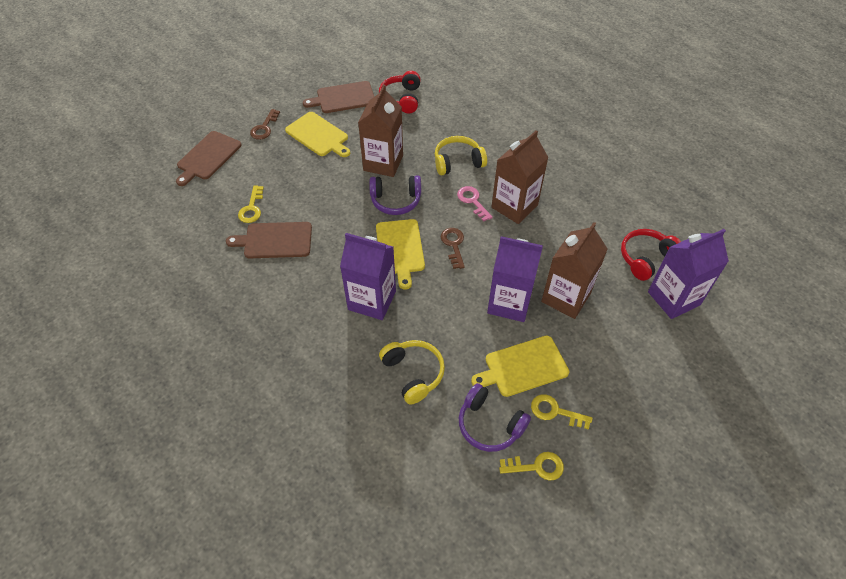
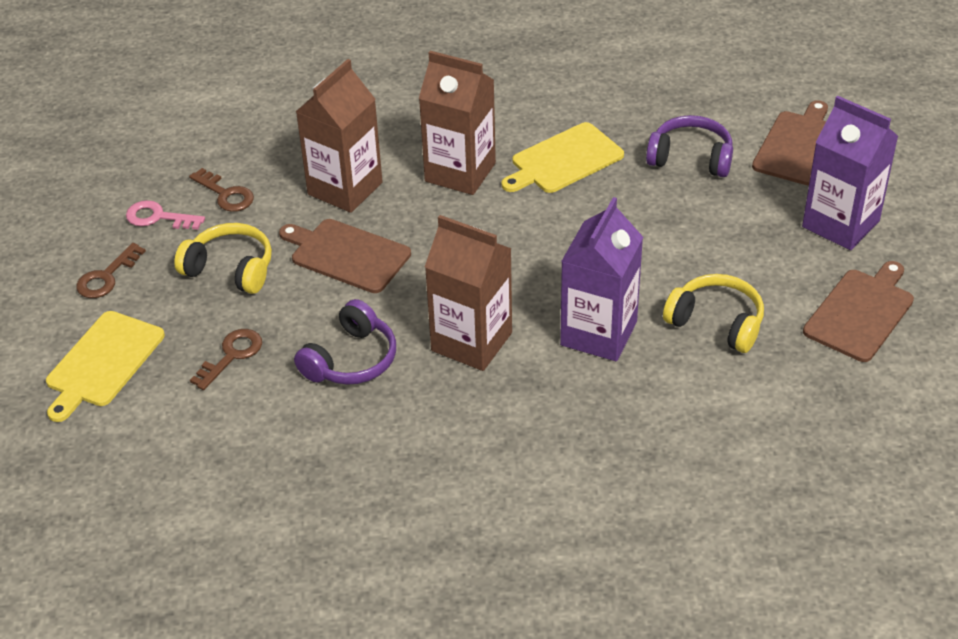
brown key: 2 -> 3
purple carton: 3 -> 2
red headphones: 2 -> 0
yellow cutting board: 3 -> 2
yellow key: 3 -> 0

